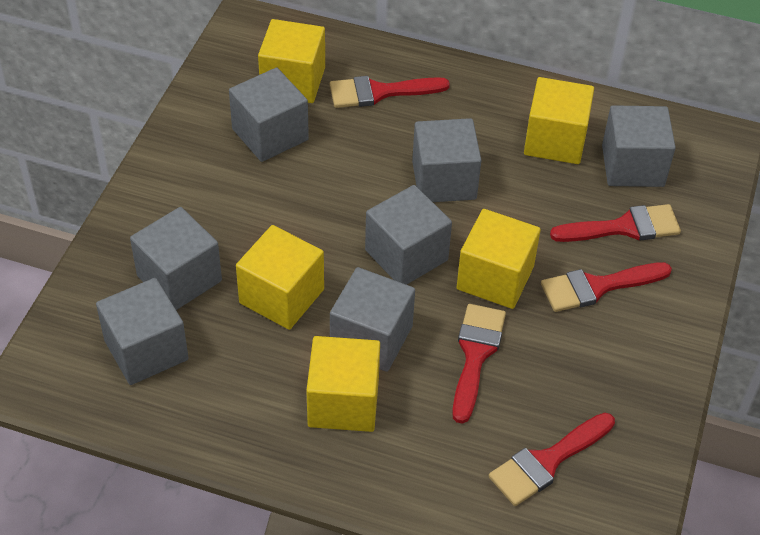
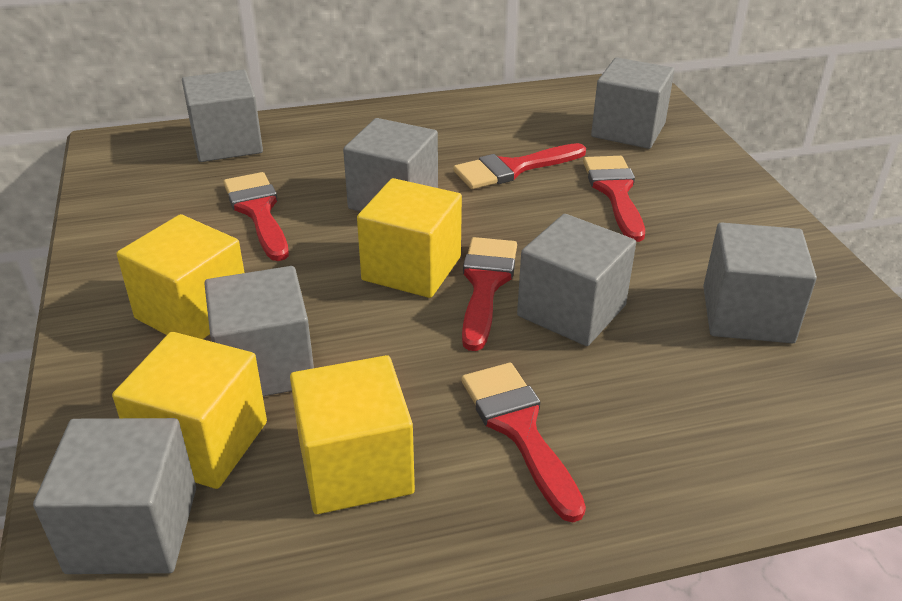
yellow cube: 5 -> 4

